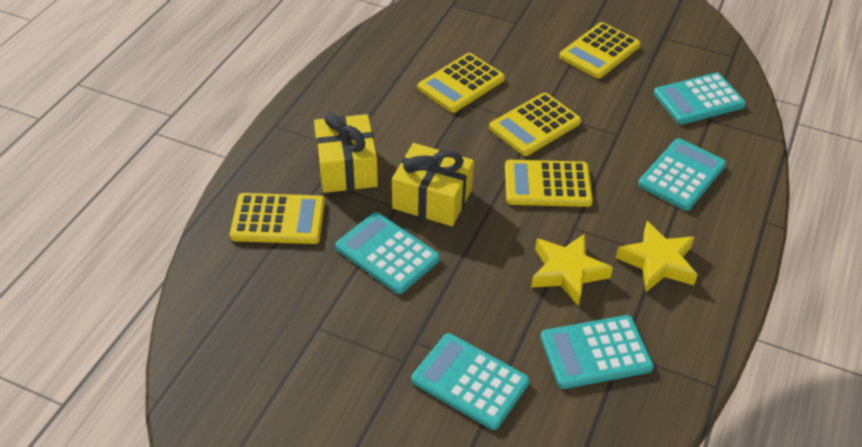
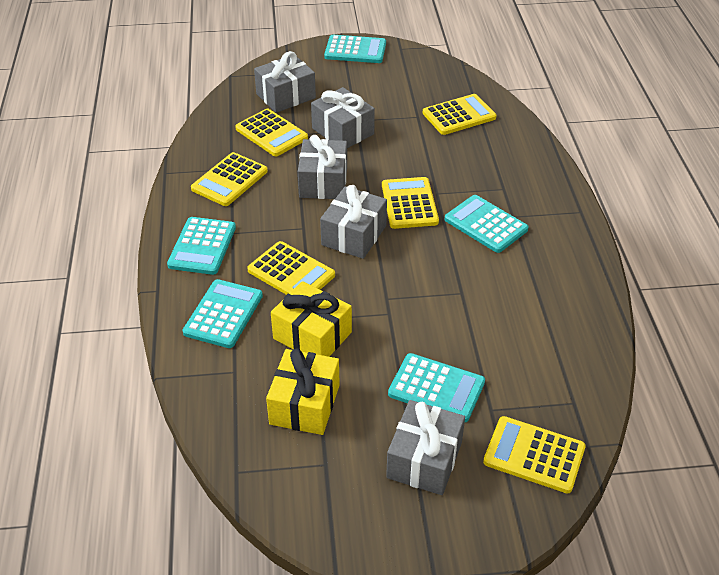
grey gift: 0 -> 5
yellow calculator: 5 -> 6
yellow star: 2 -> 0

